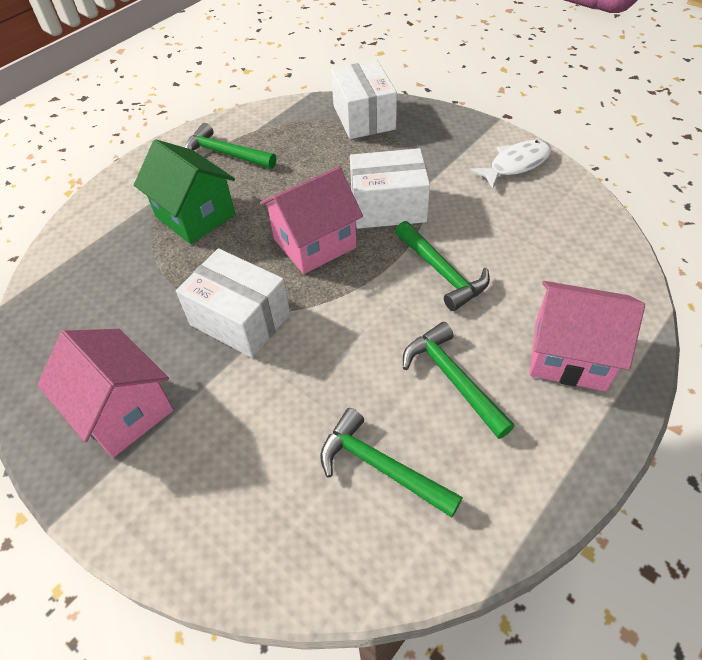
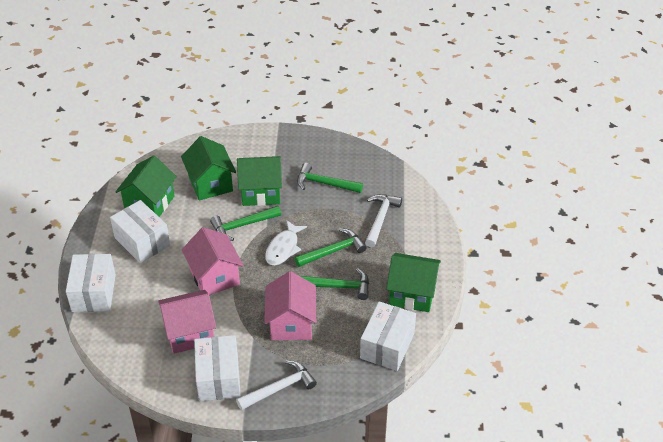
green house: 1 -> 4
white box: 3 -> 4
white hammer: 0 -> 2

